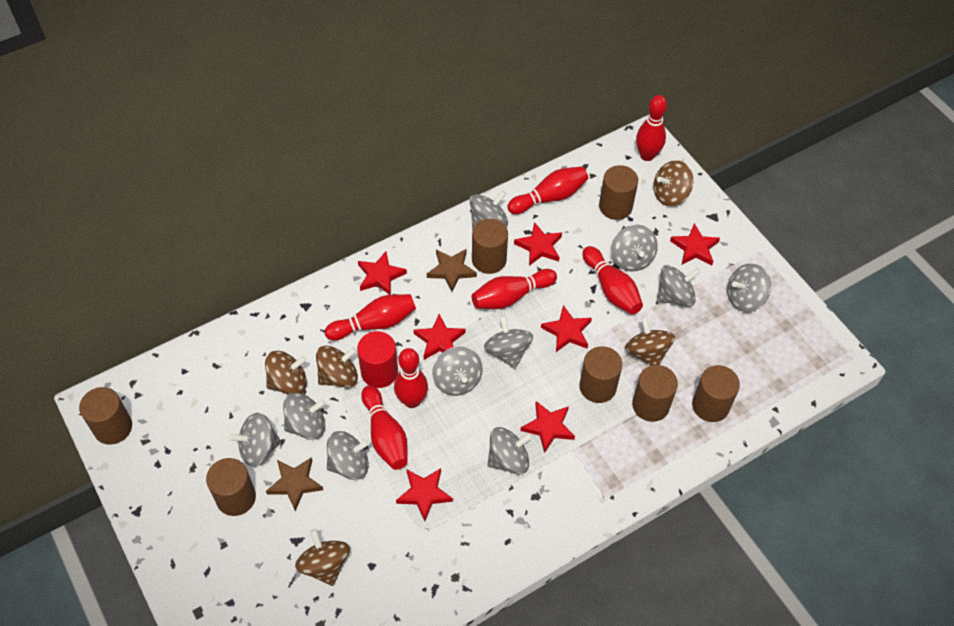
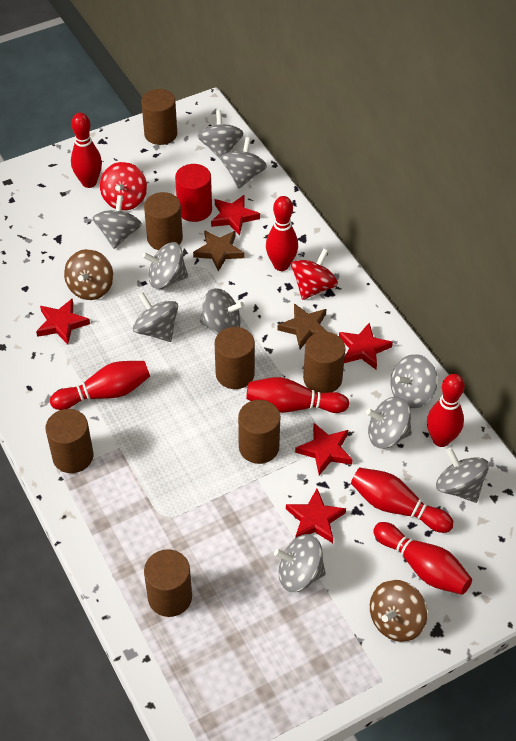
brown spinning top: 5 -> 2
red spinning top: 0 -> 2
red star: 7 -> 5

